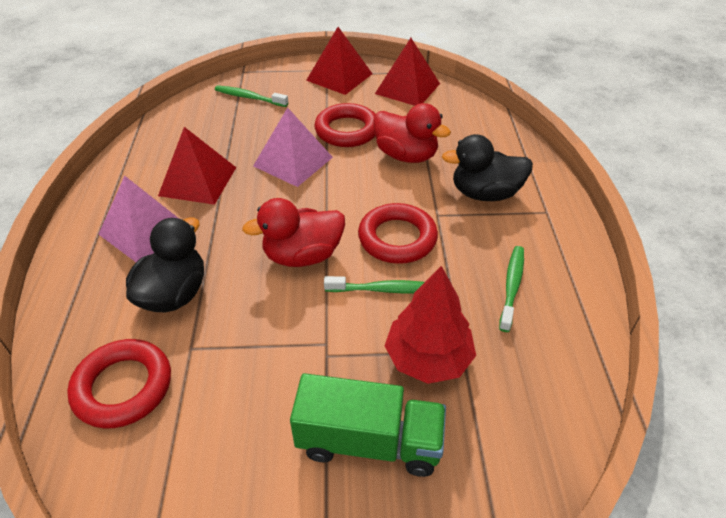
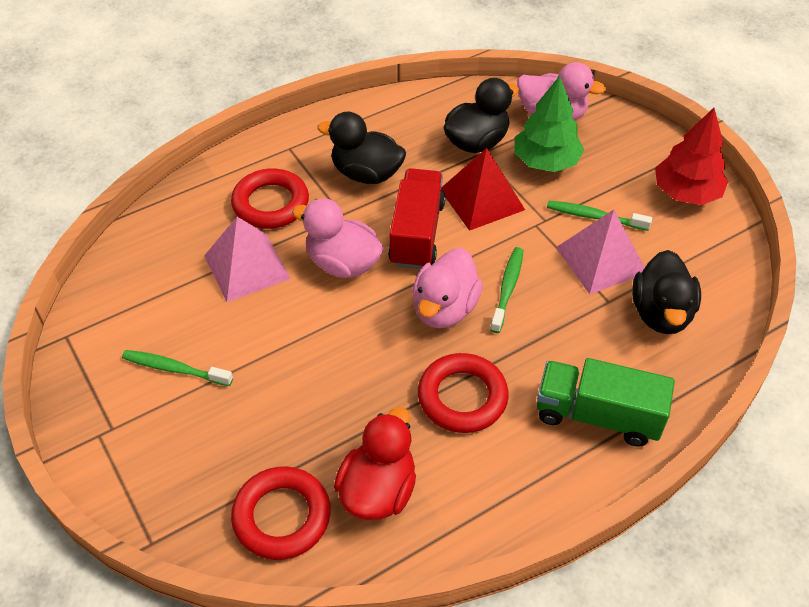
black duck: 2 -> 3
green tree: 0 -> 1
pink duck: 0 -> 3
red duck: 2 -> 1
red pyramid: 3 -> 1
red truck: 0 -> 1

